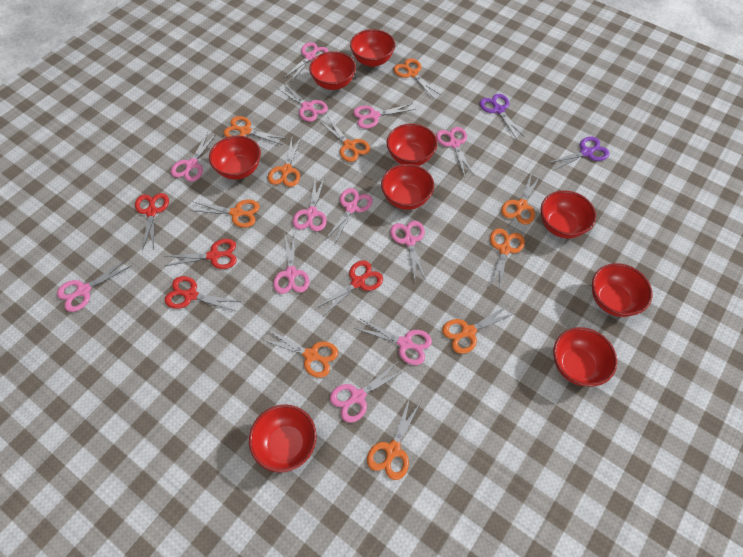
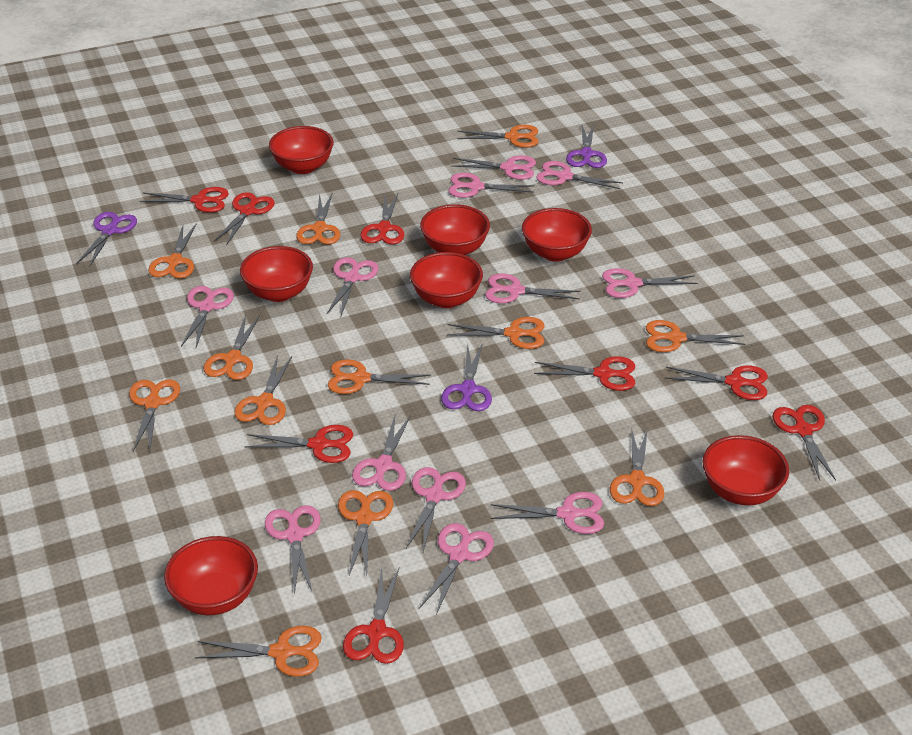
orange scissors: 10 -> 12
purple scissors: 2 -> 3
red bowl: 9 -> 7
red scissors: 4 -> 8

